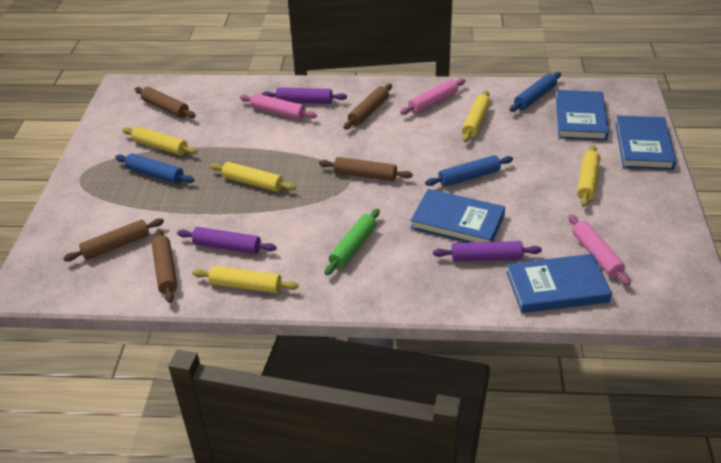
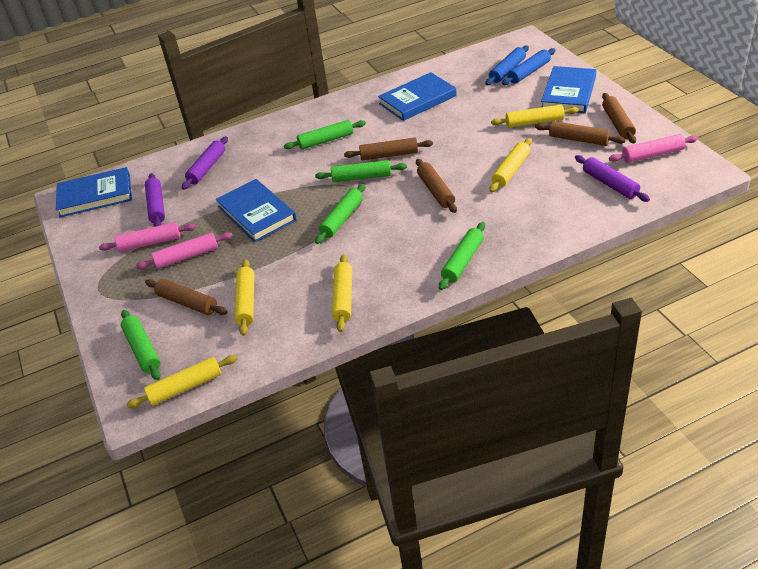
blue rolling pin: 3 -> 2
green rolling pin: 1 -> 5

